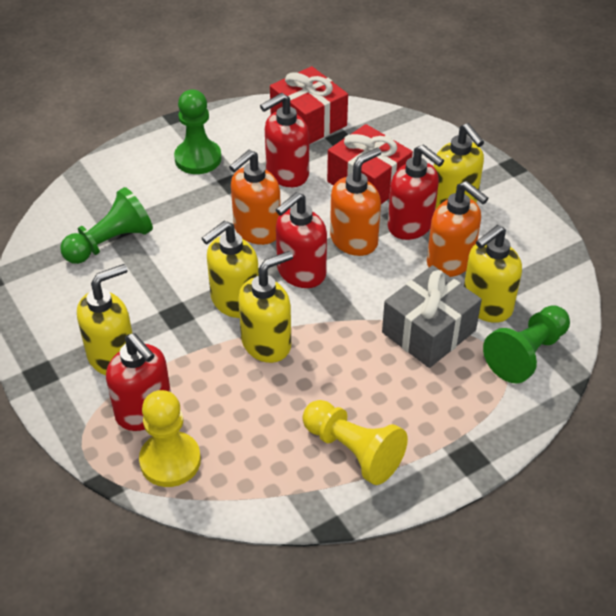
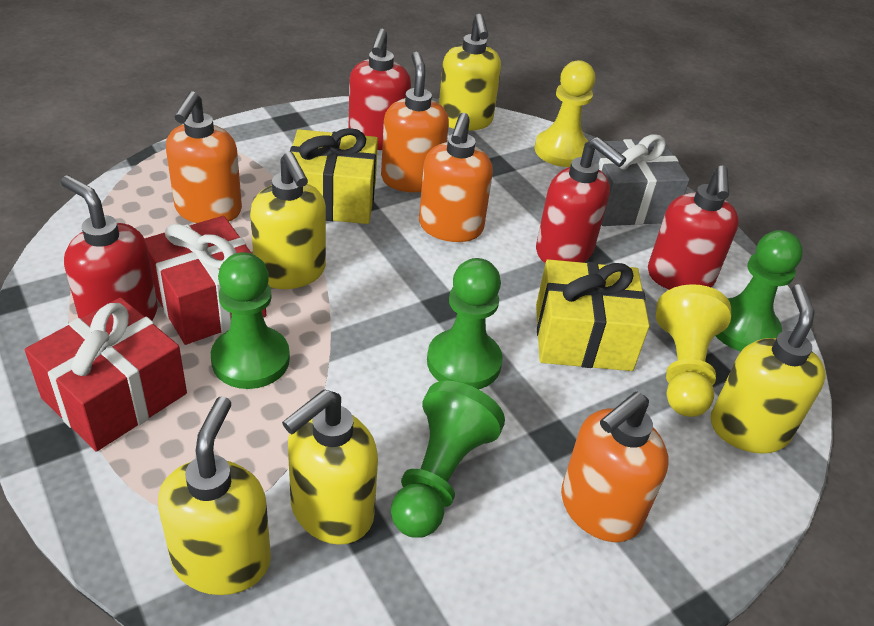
green pawn: 3 -> 4
orange soap dispenser: 3 -> 4
yellow gift: 0 -> 2

